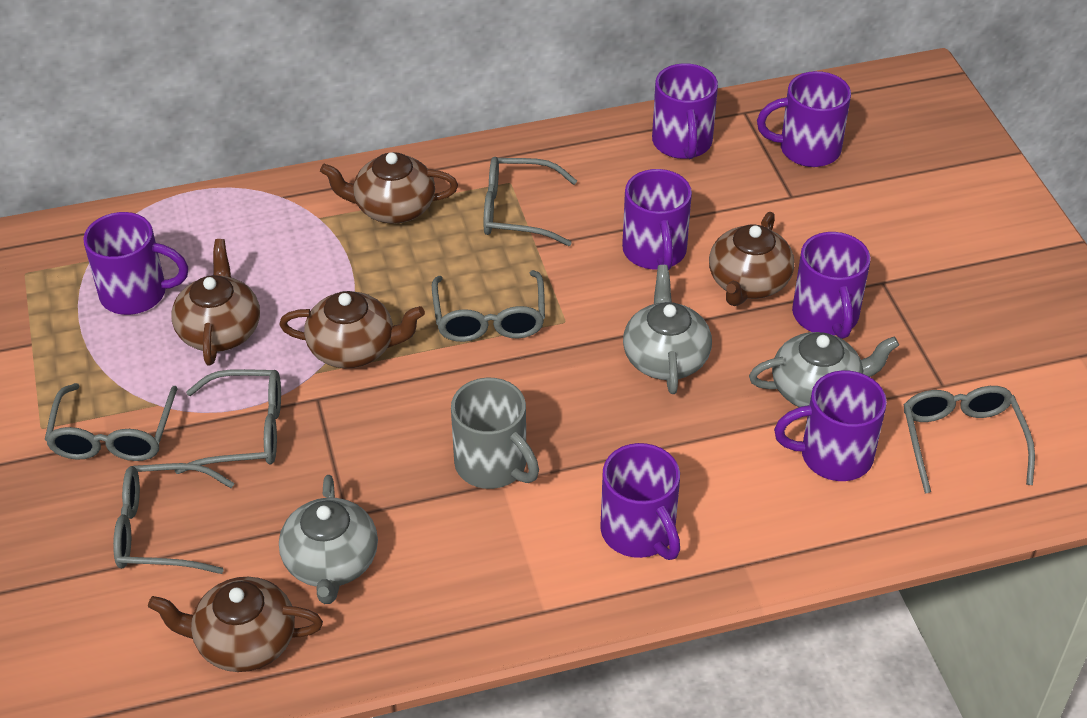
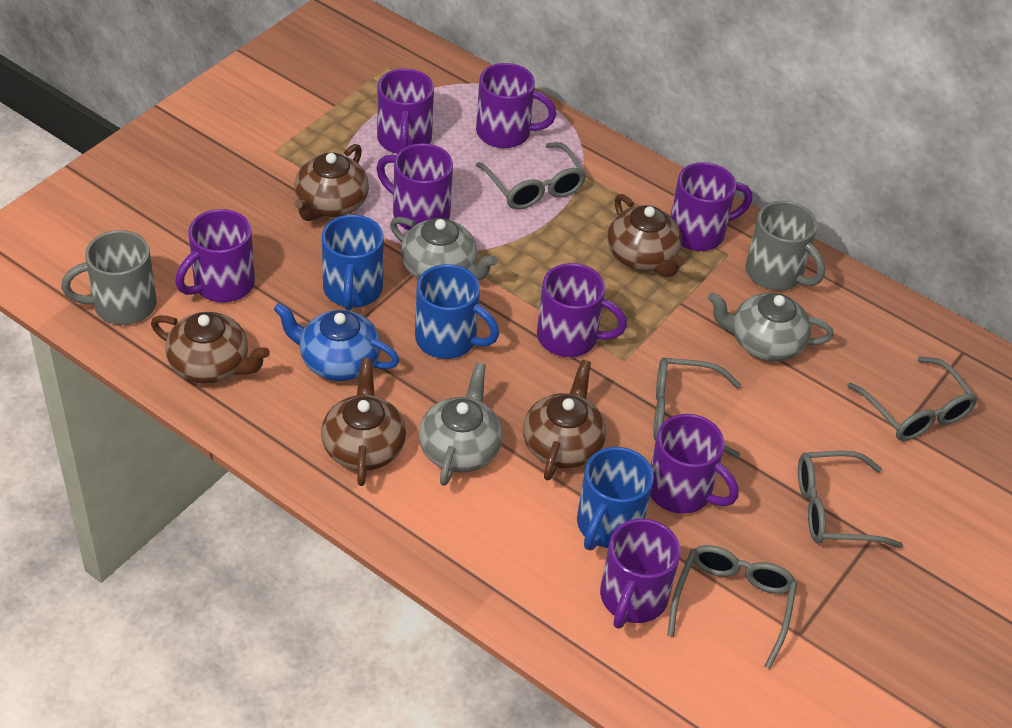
blue mug: 0 -> 3
blue teapot: 0 -> 1
grey glasses: 6 -> 5
grey mug: 1 -> 2
purple mug: 7 -> 8

